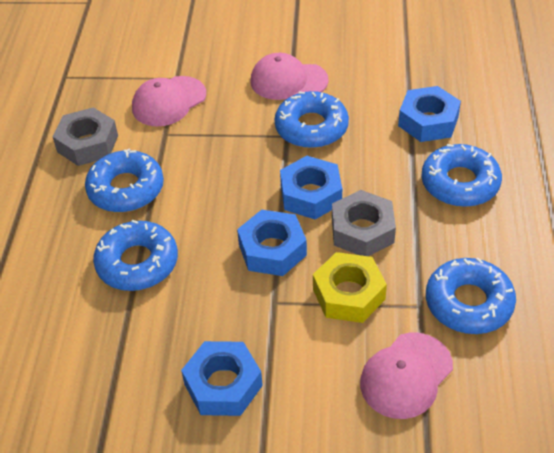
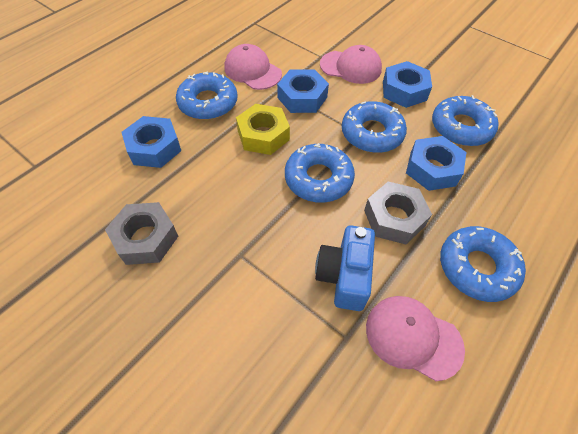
blue camera: 0 -> 1

